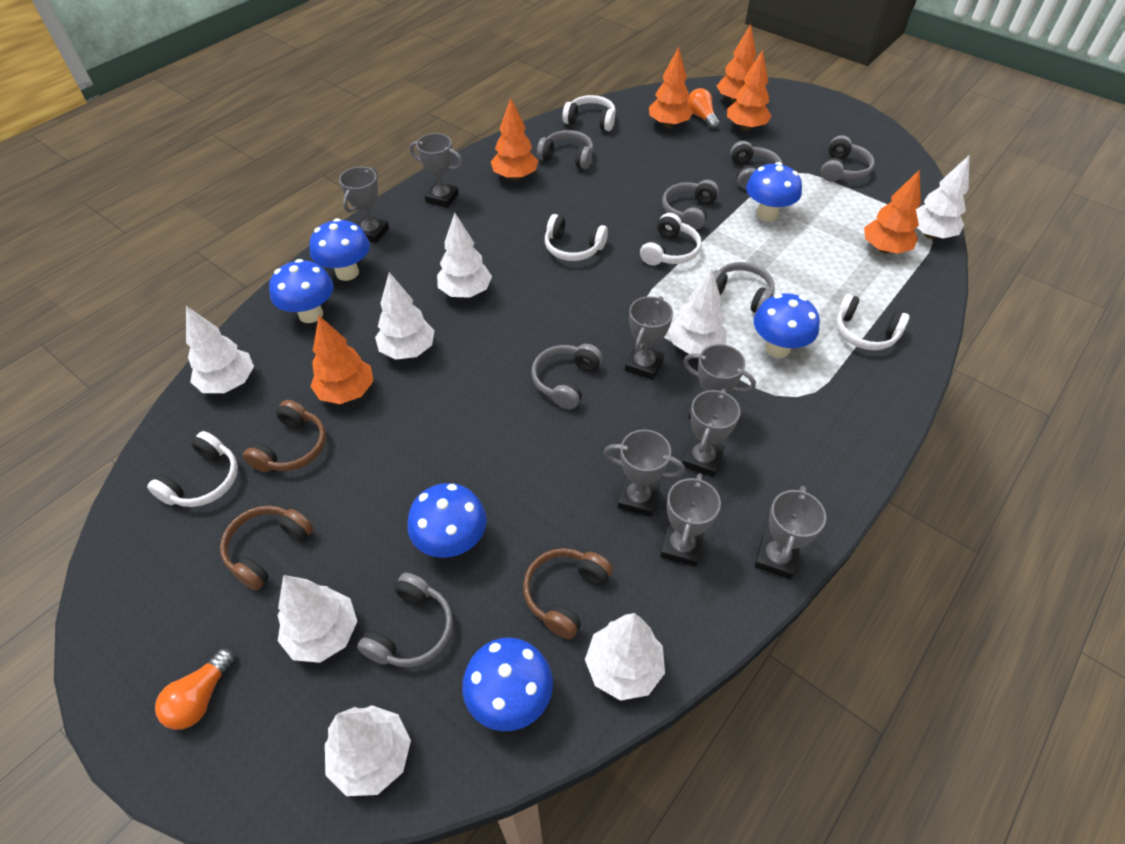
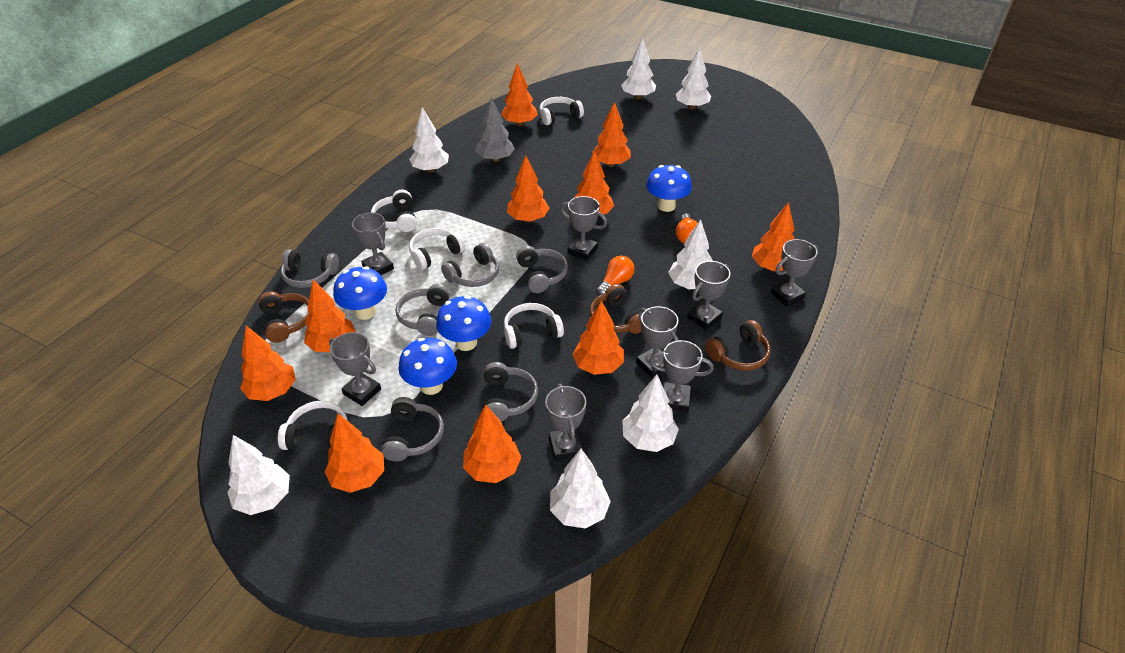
blue mushroom: 6 -> 4
grey headphones: 7 -> 6
grey tree: 0 -> 1
orange tree: 6 -> 10
white tree: 8 -> 7

